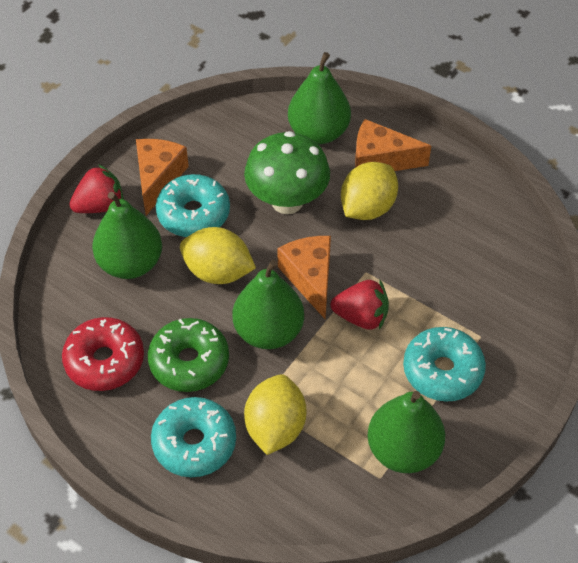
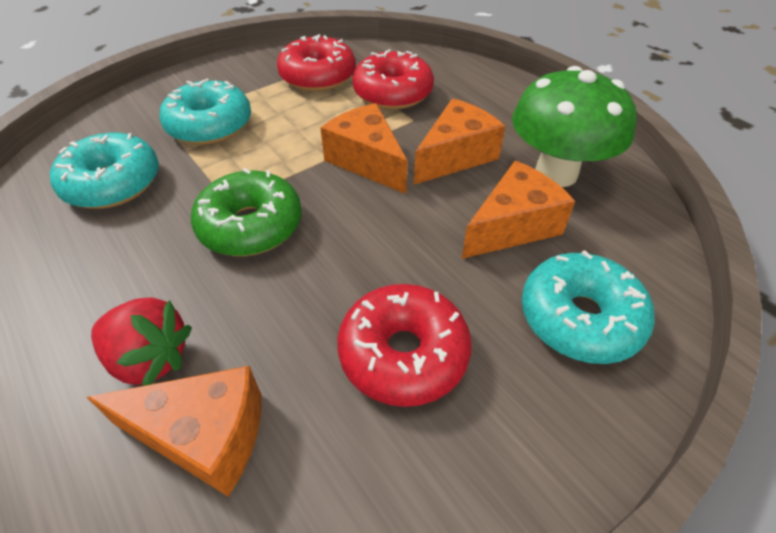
green pear: 4 -> 0
orange cheese: 3 -> 4
red donut: 1 -> 3
red strawberry: 2 -> 1
yellow lemon: 3 -> 0

